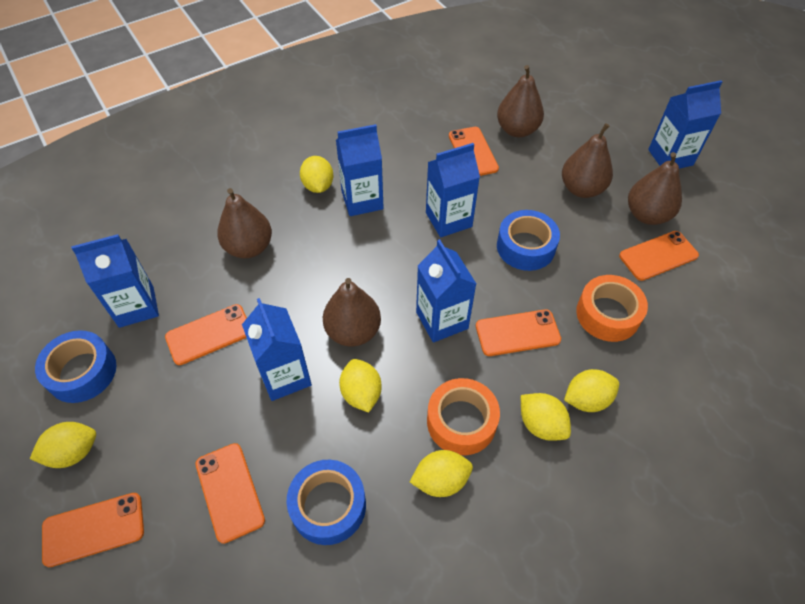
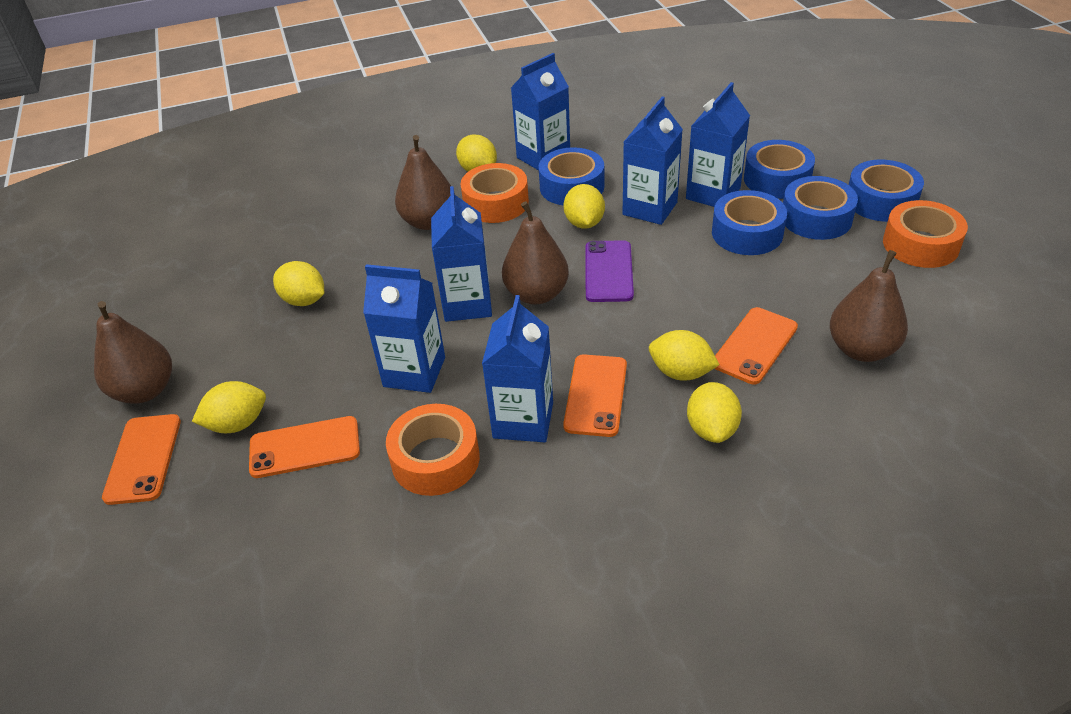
blue tape: 3 -> 5
brown pear: 5 -> 4
orange phone: 6 -> 4
orange tape: 2 -> 3
purple phone: 0 -> 1

